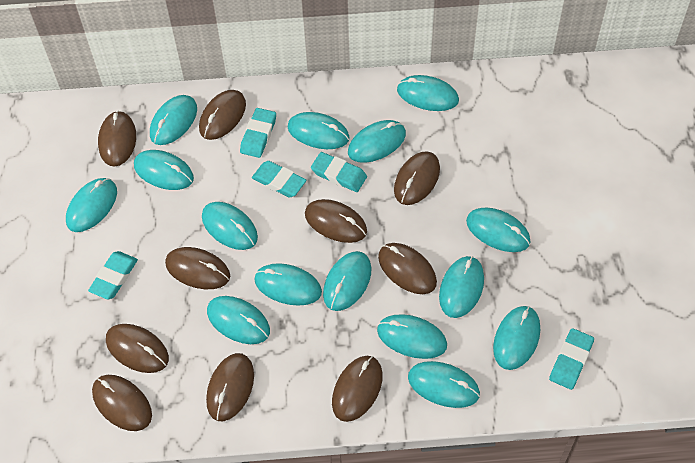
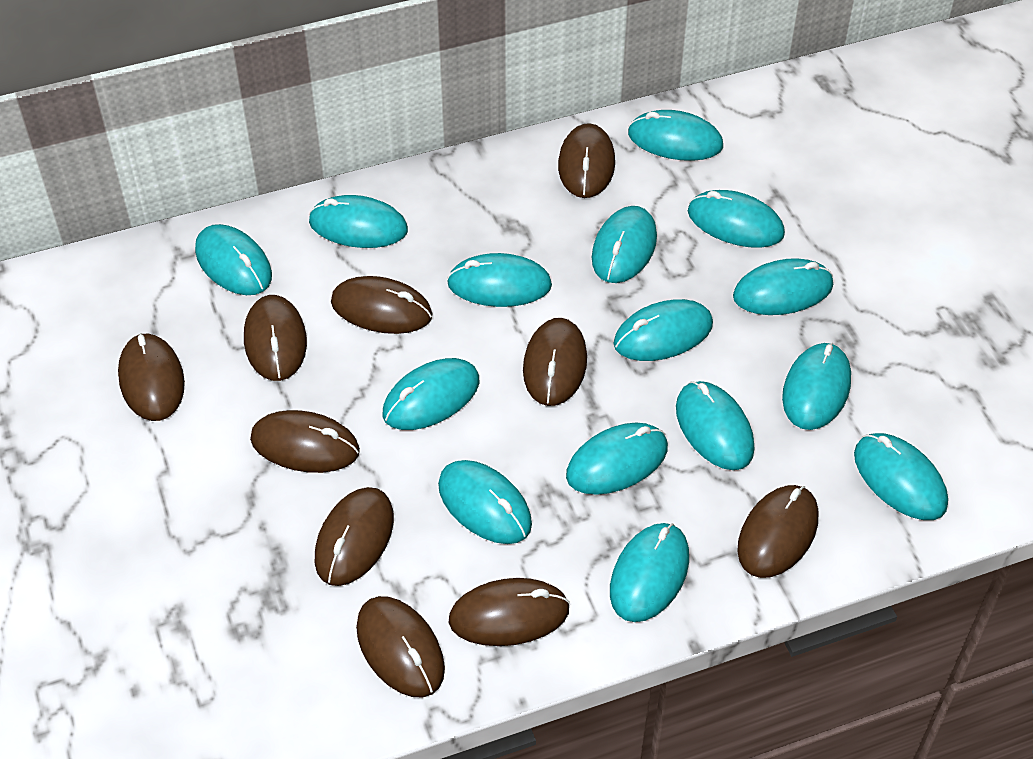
turquoise eraser: 5 -> 0

